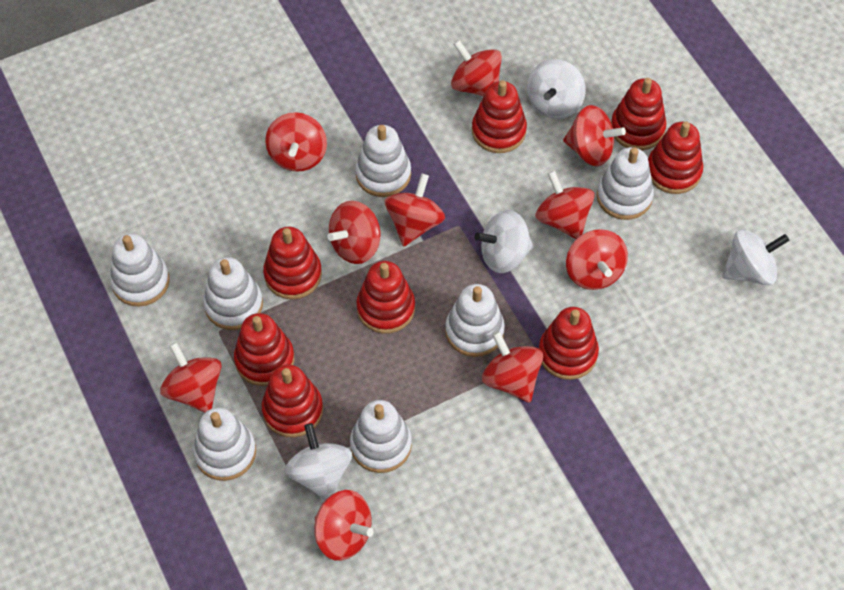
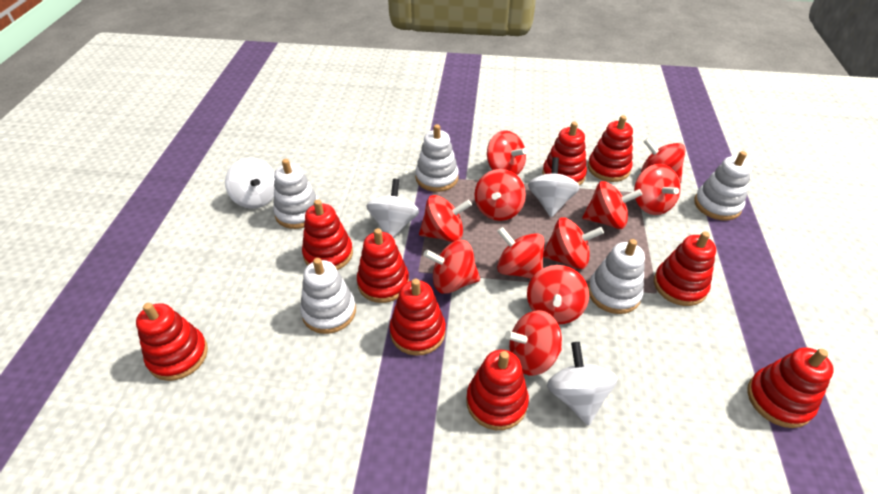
red spinning top: 10 -> 11
red stacking toy: 8 -> 9
white stacking toy: 7 -> 5

